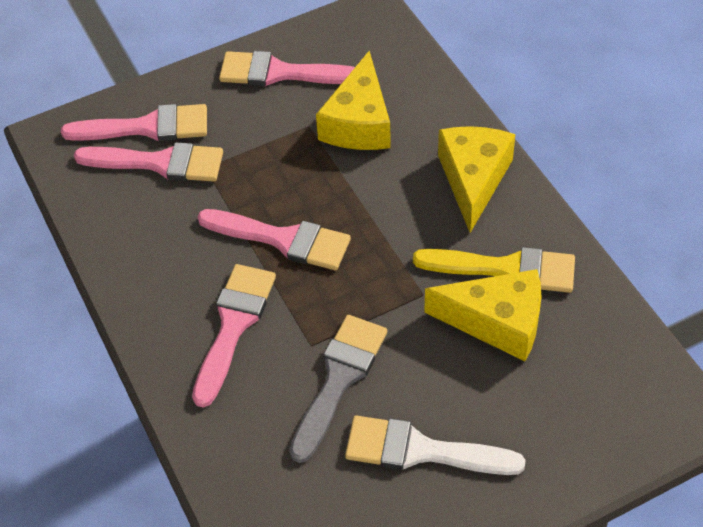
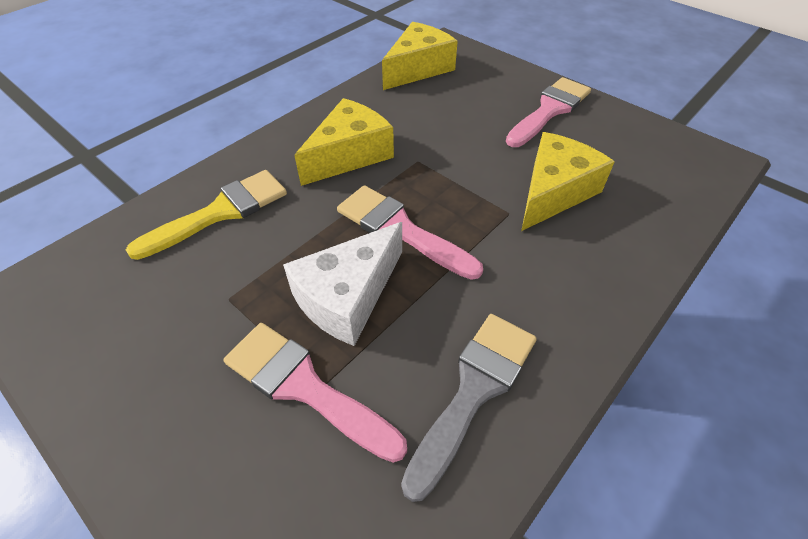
pink brush: 5 -> 3
white brush: 1 -> 0
white cheese: 0 -> 1

